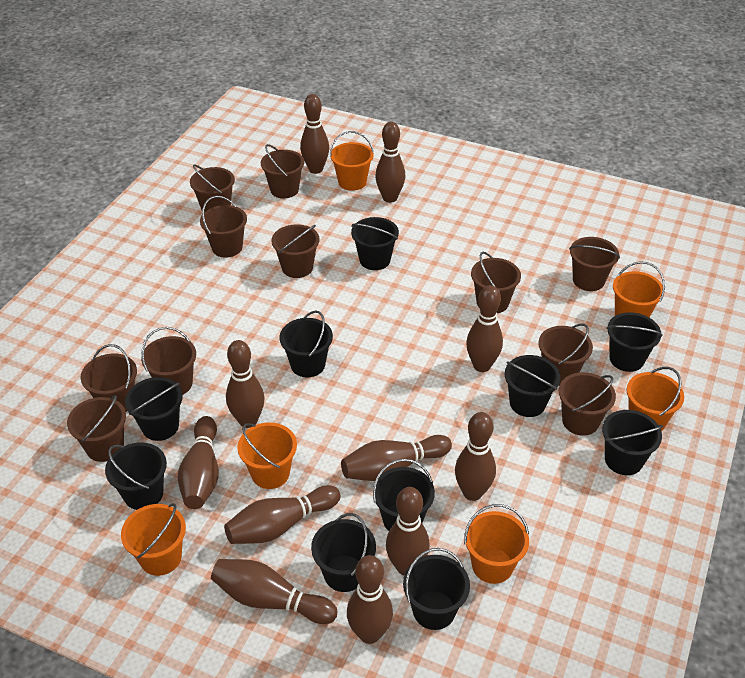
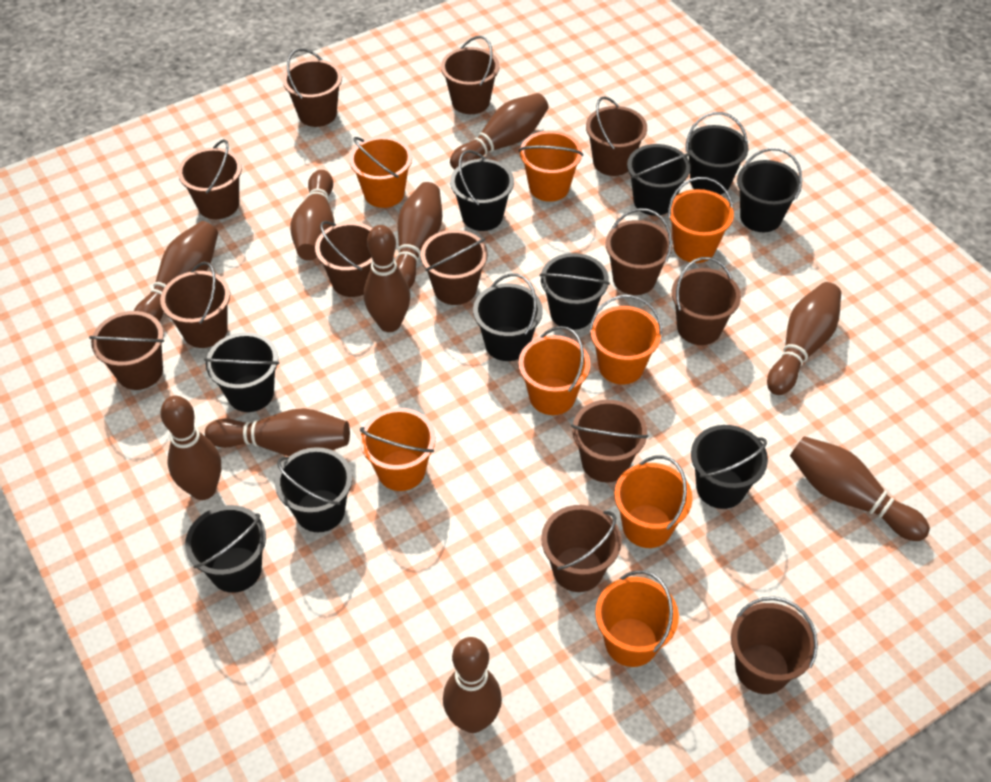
brown bowling pin: 11 -> 10
brown bucket: 11 -> 13
orange bucket: 6 -> 8

